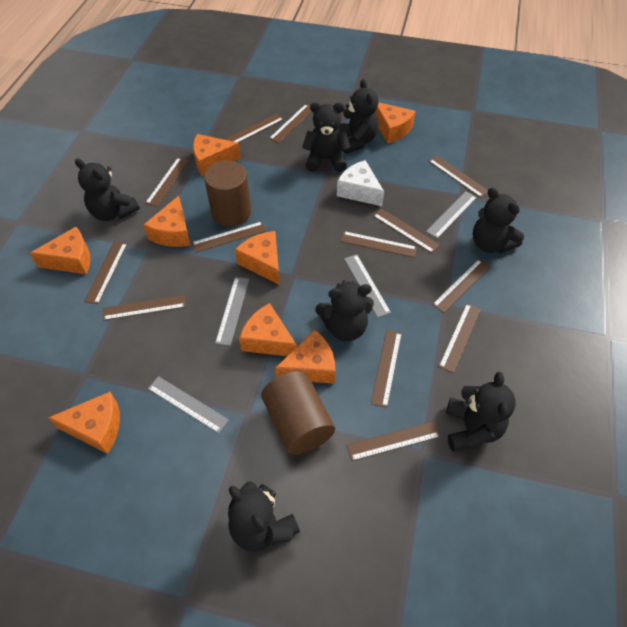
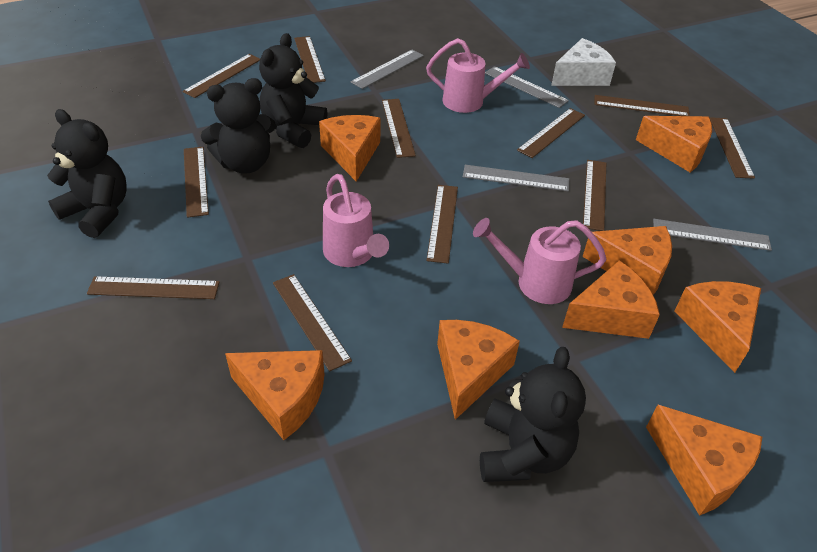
black teddy bear: 7 -> 4
brown cylinder: 2 -> 0
brown ruler: 13 -> 11
pink watering can: 0 -> 3

